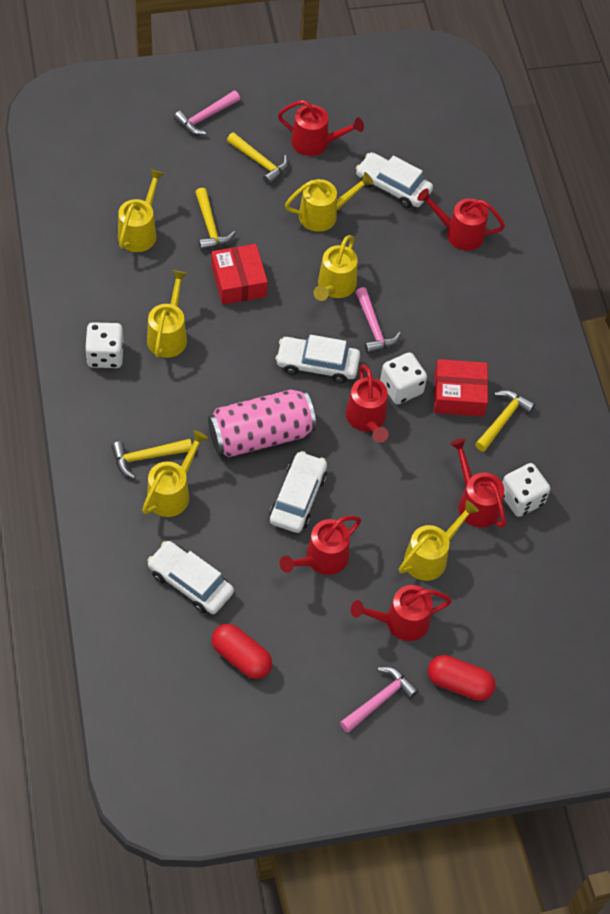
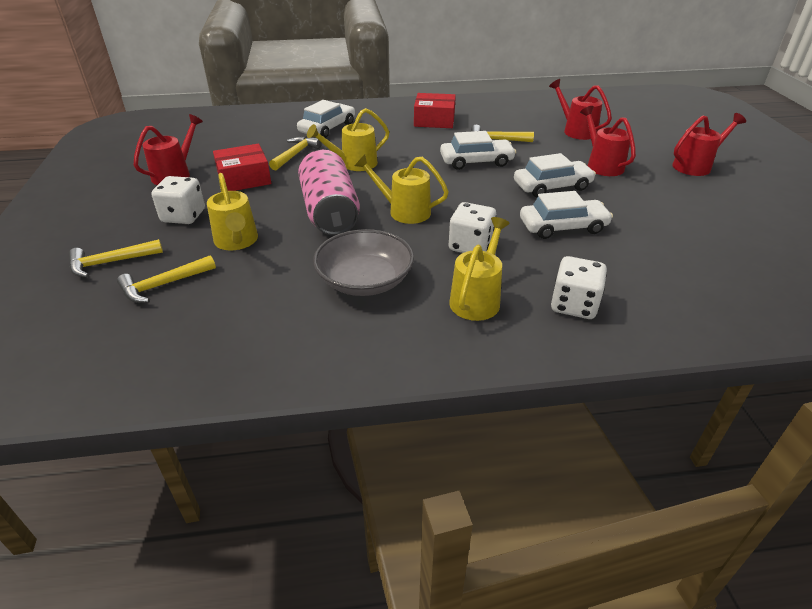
grey bowl: 0 -> 1
pink hammer: 3 -> 0
red capsule: 2 -> 0
red watering can: 6 -> 4
yellow watering can: 6 -> 4

